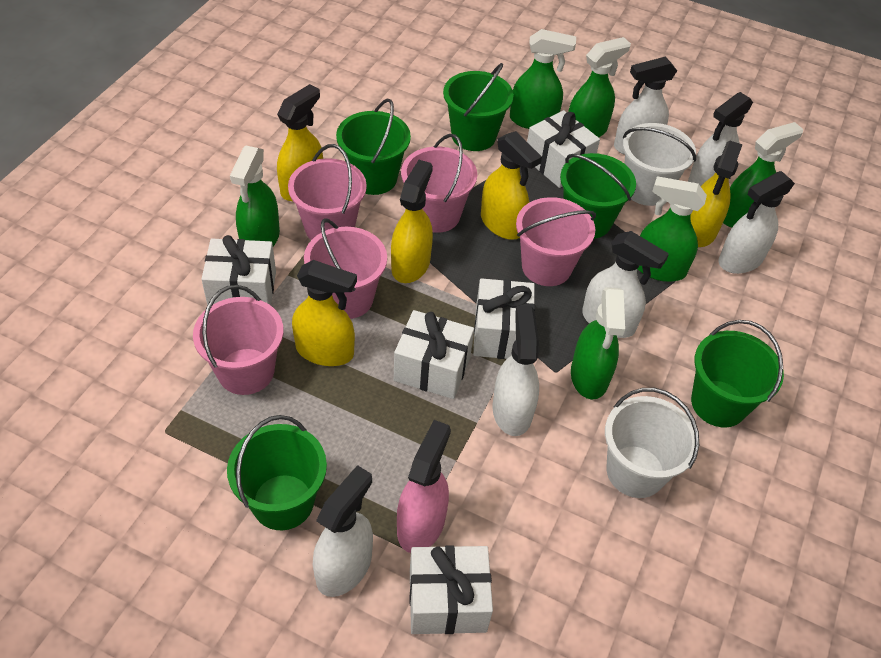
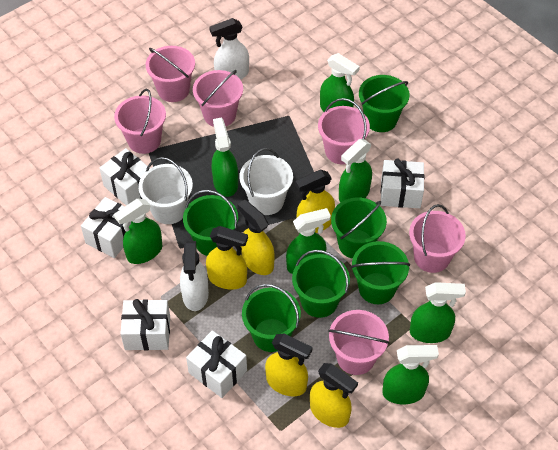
green bucket: 5 -> 6
green spray bottle: 6 -> 7
pink bucket: 5 -> 6
pink spray bottle: 1 -> 0
white spray bottle: 6 -> 2

